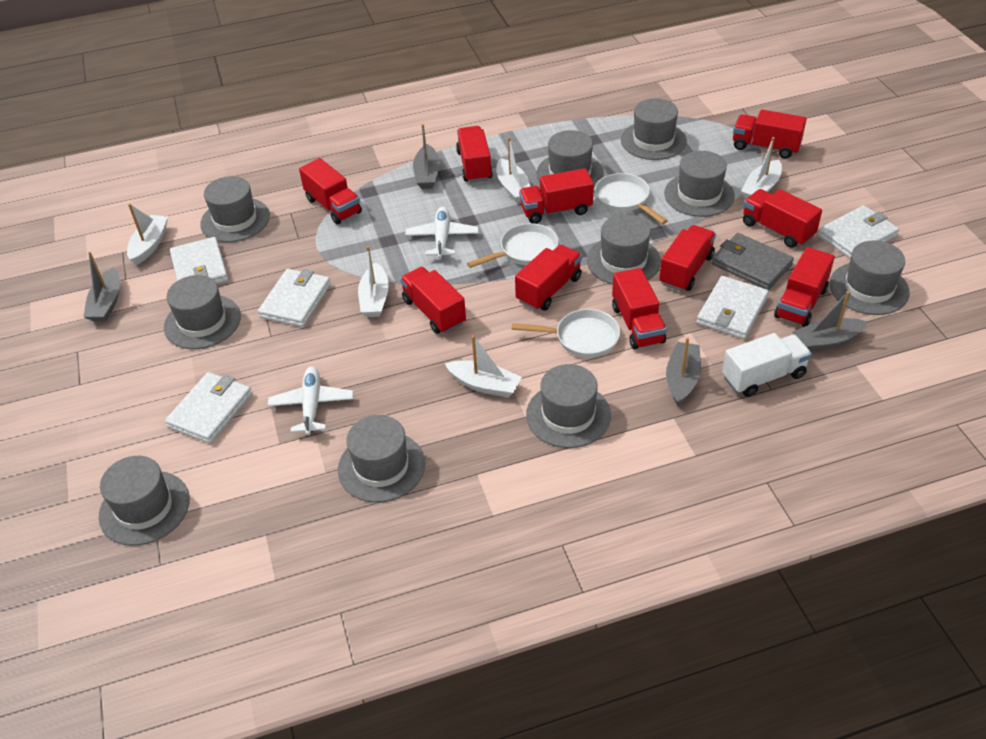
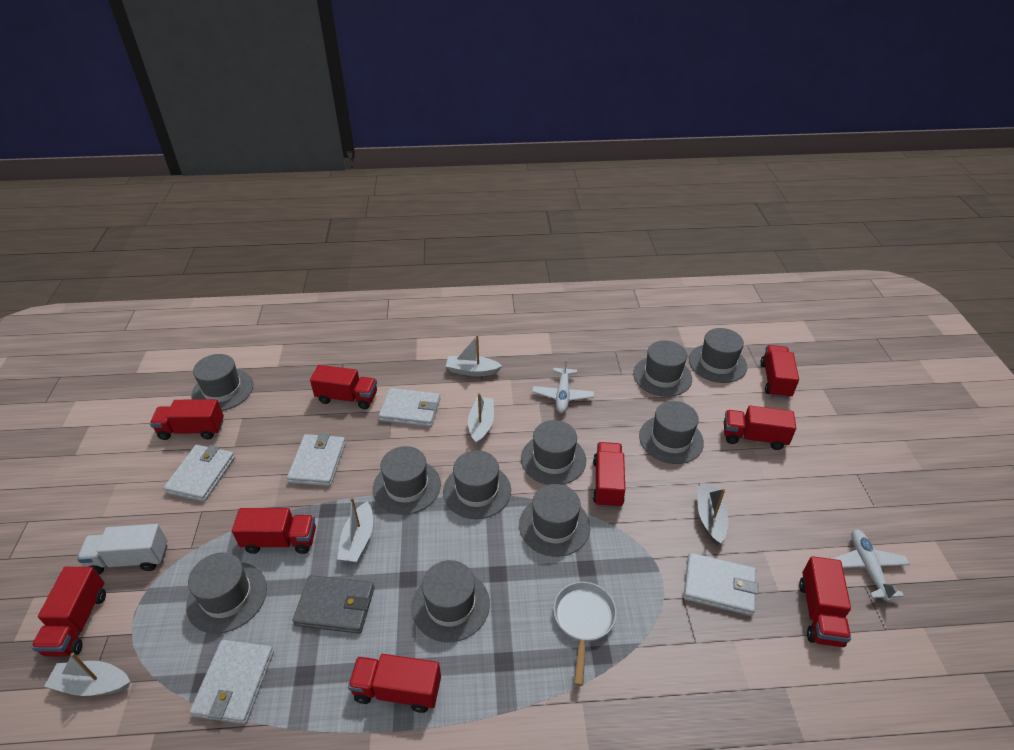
grey boat: 4 -> 1
red truck: 10 -> 9
white boat: 5 -> 4
white pan: 3 -> 1

